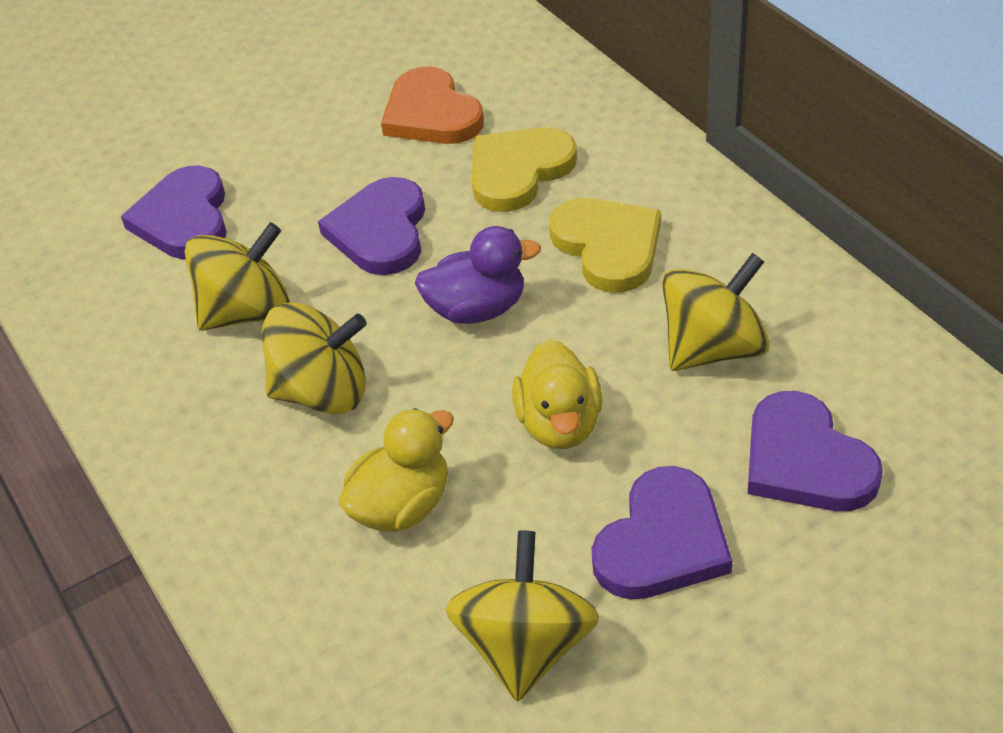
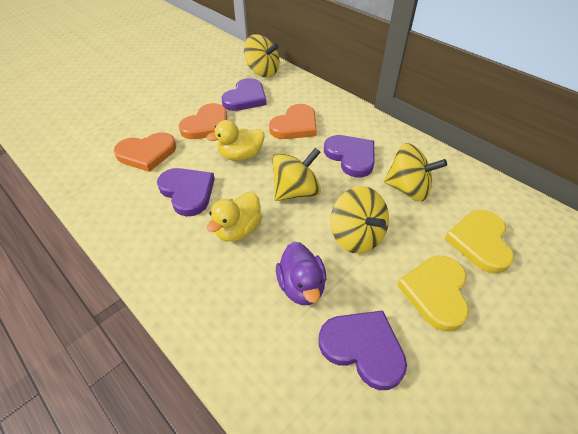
orange heart: 1 -> 3

